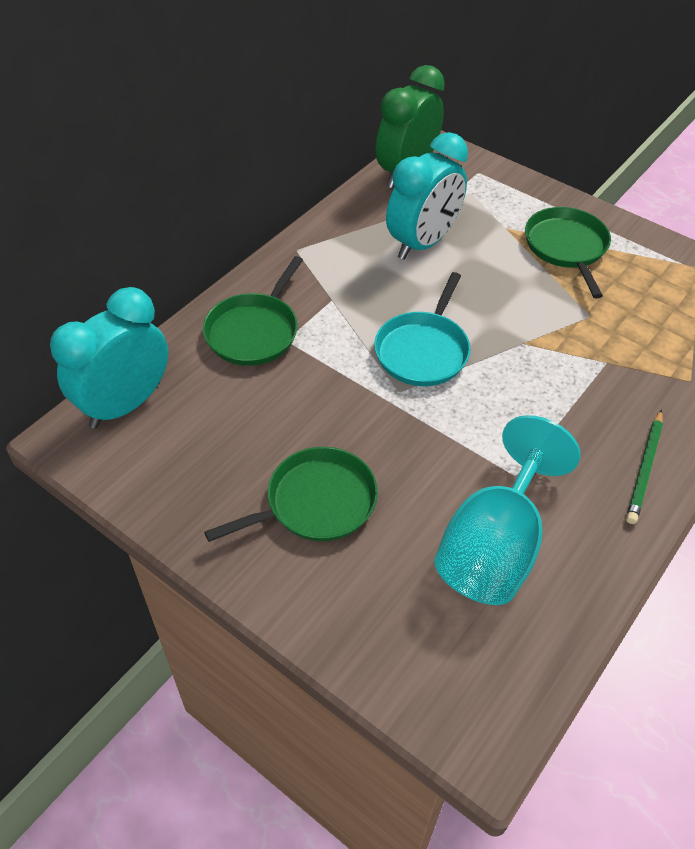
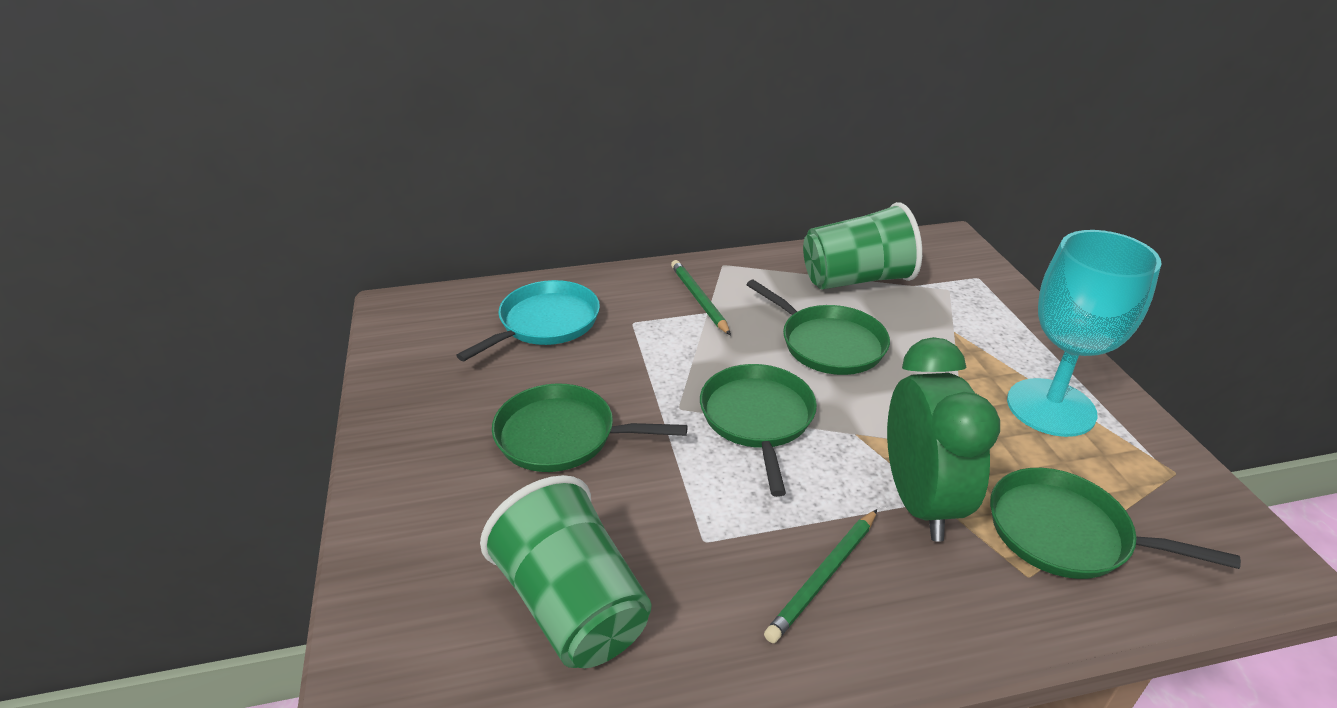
green cup: 0 -> 2
green pan: 3 -> 4
green pencil: 1 -> 2
turquoise clock: 2 -> 0

